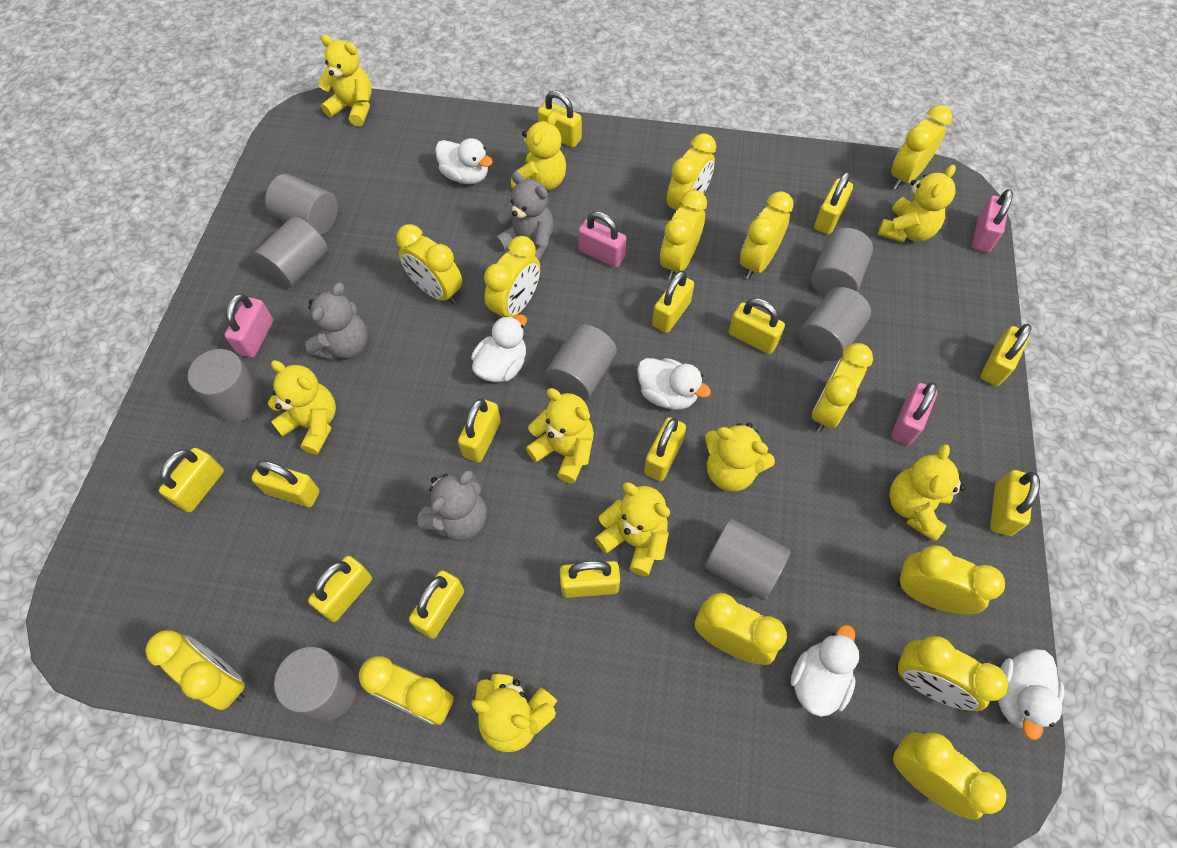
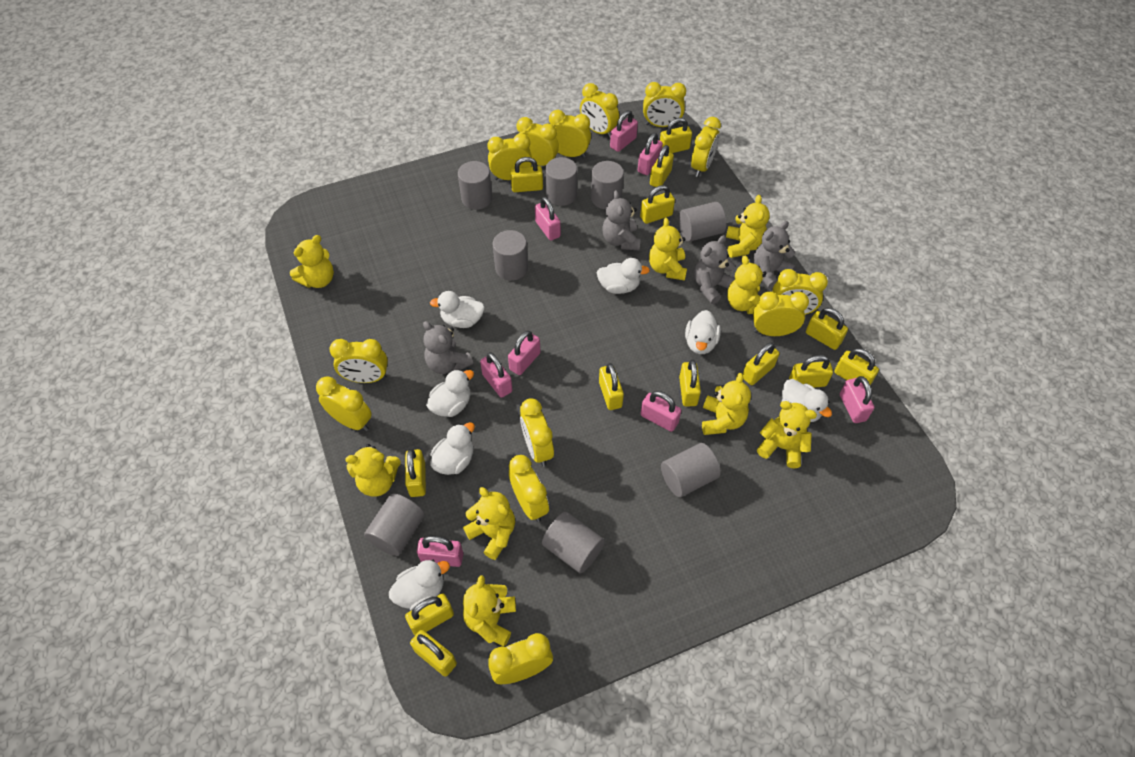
grey teddy bear: 3 -> 4
pink padlock: 4 -> 8
white duck: 5 -> 7

